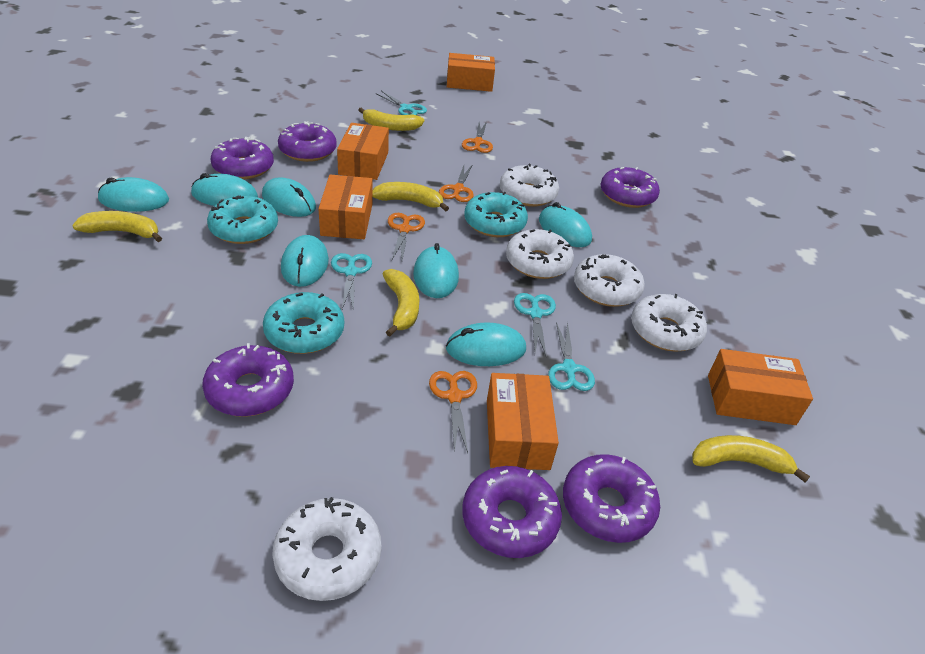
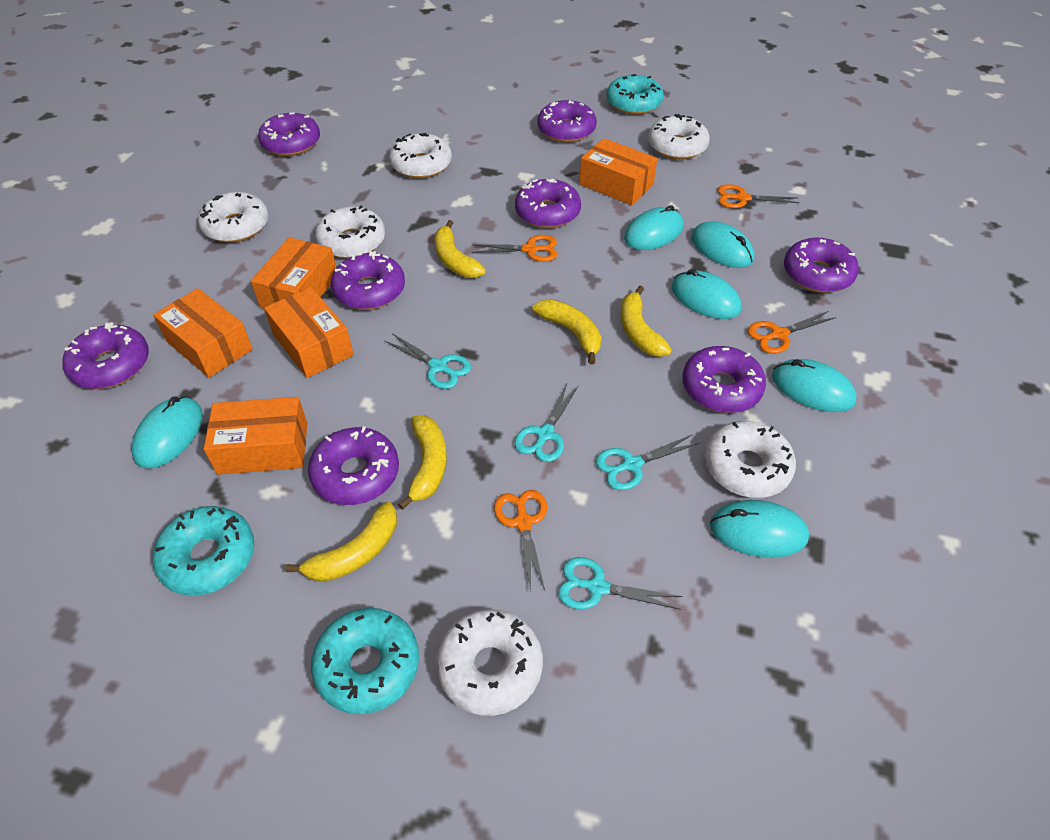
purple donut: 6 -> 8
turquoise mouse: 7 -> 6
white donut: 5 -> 6

